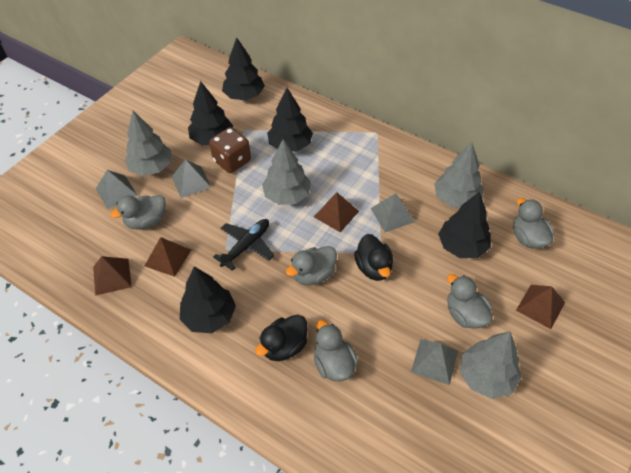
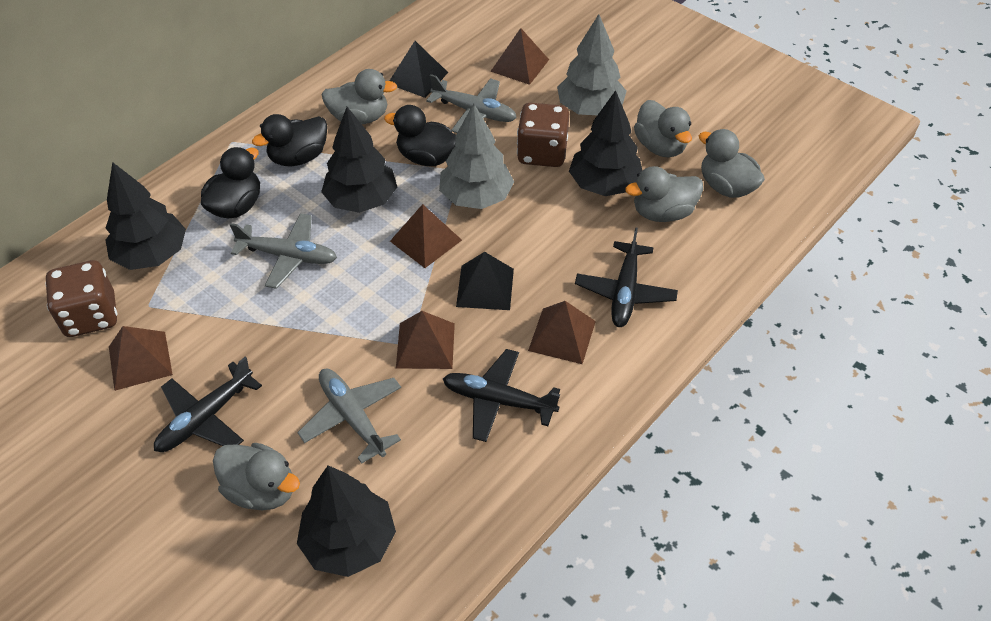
black duck: 2 -> 3
black plane: 1 -> 3
black pyramid: 0 -> 2
black tree: 5 -> 4
brown dice: 1 -> 2
brown pyramid: 4 -> 5
grey plane: 0 -> 3
grey pyramid: 4 -> 0
grey tree: 4 -> 2

